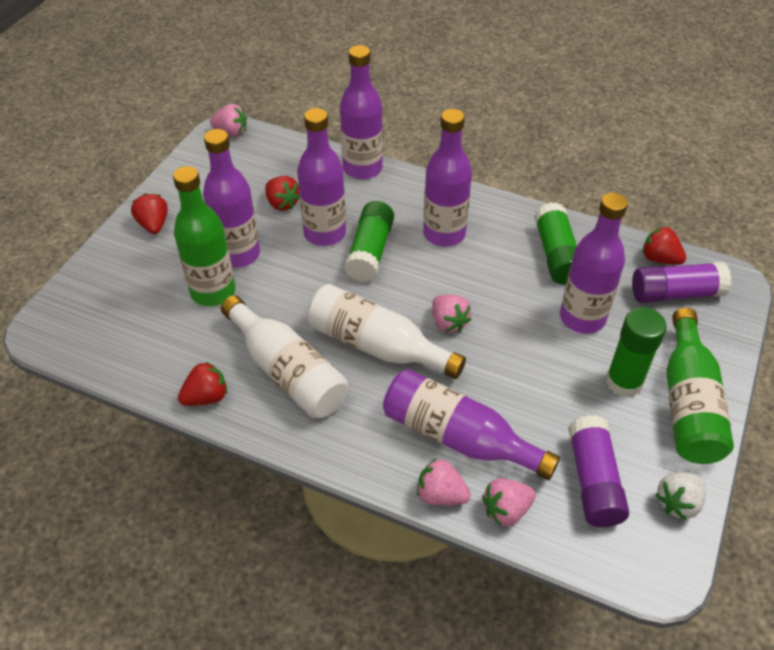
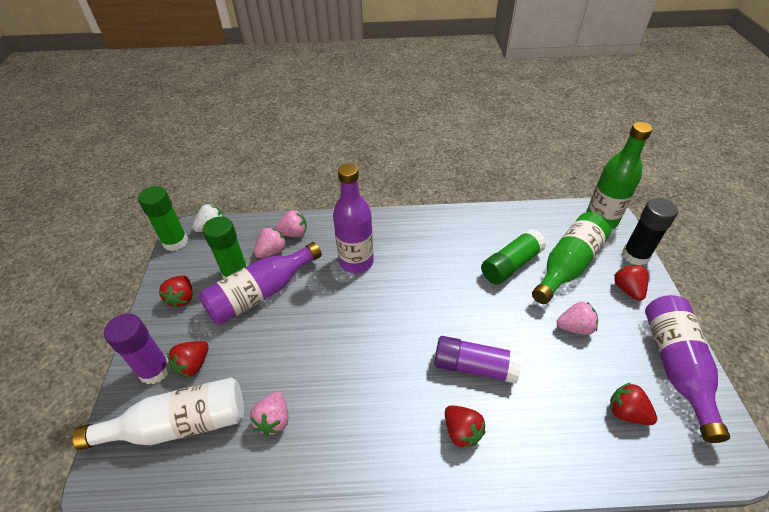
black glue stick: 0 -> 1
purple bottle: 6 -> 3
red strawberry: 4 -> 5
white bottle: 2 -> 1

